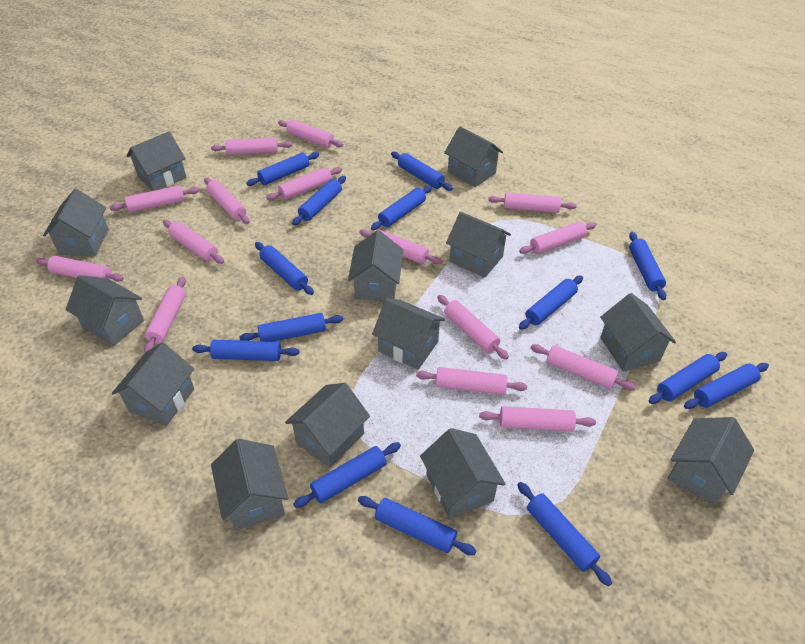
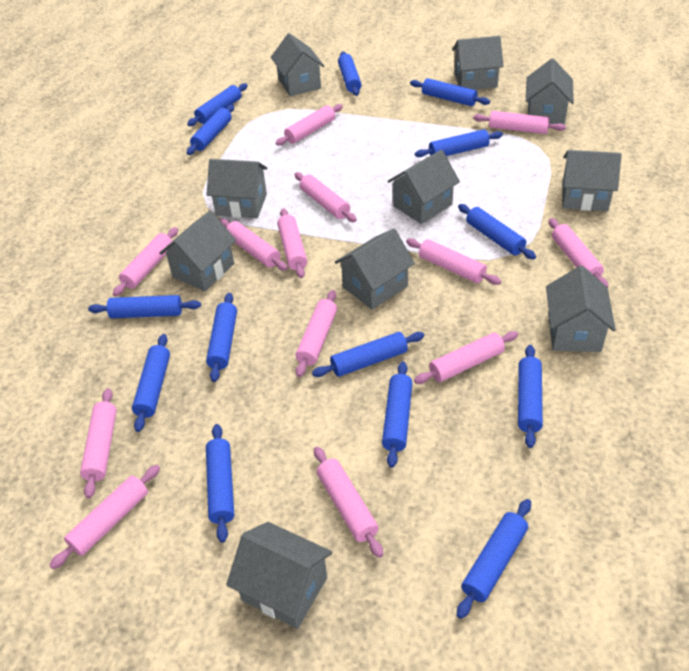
grey house: 13 -> 10
pink rolling pin: 15 -> 13

